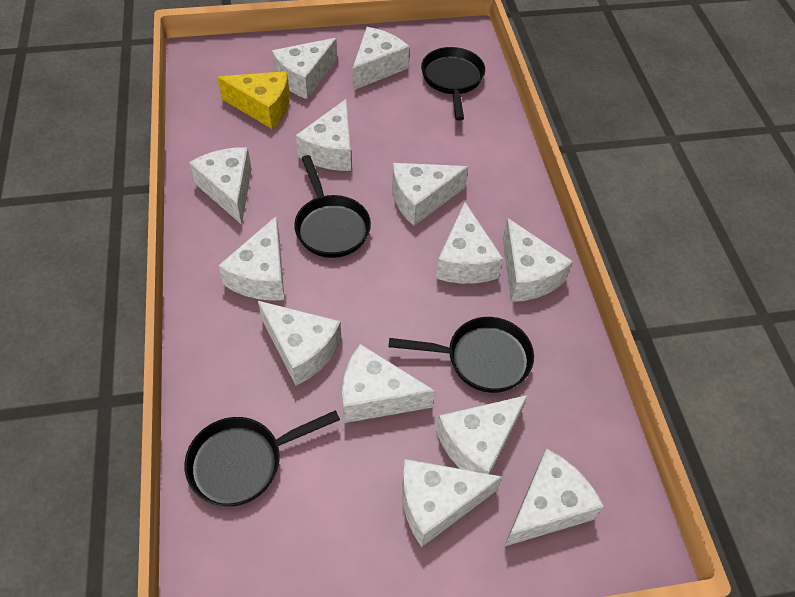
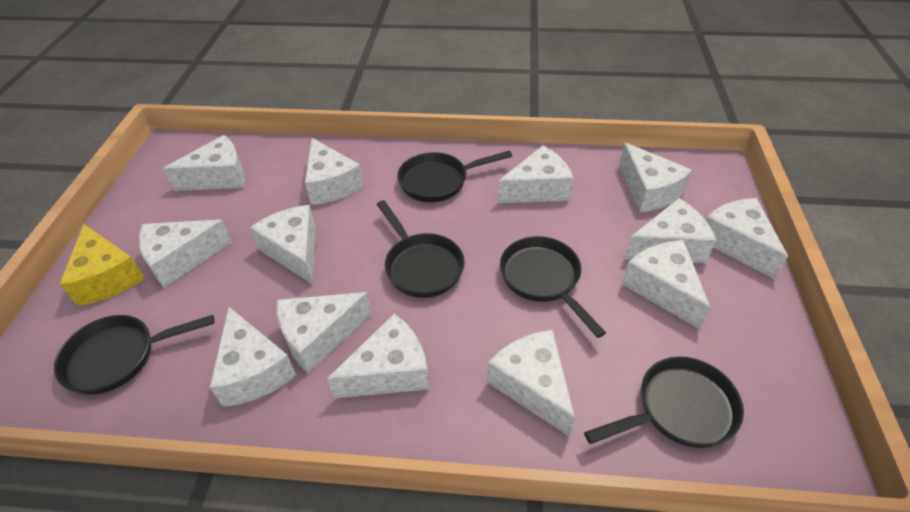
black pan: 4 -> 5

